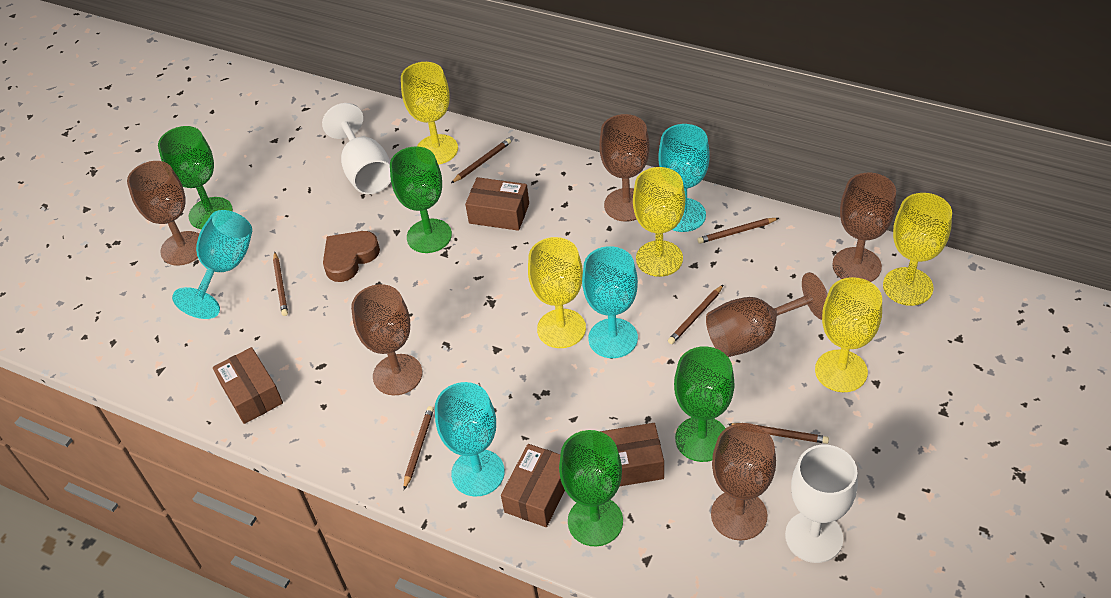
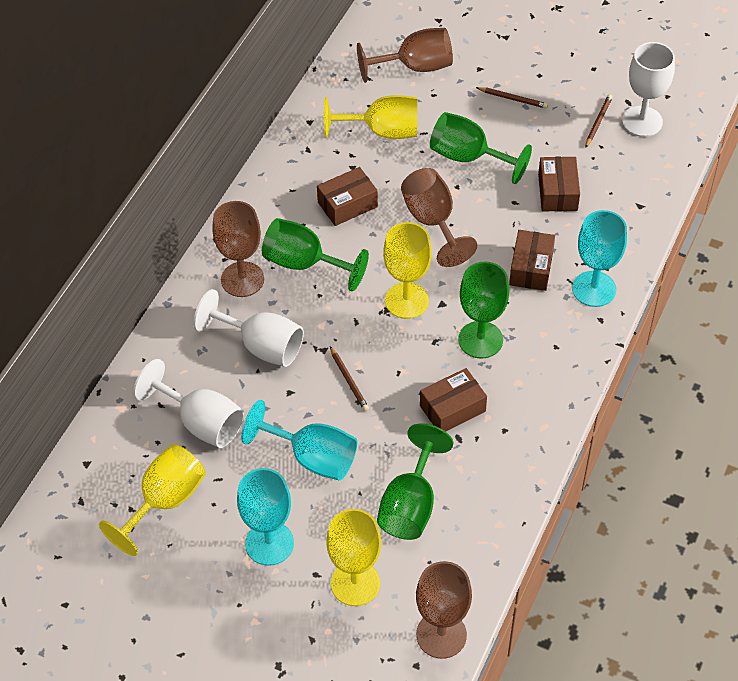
brown goblet: 6 -> 4
brown heart: 1 -> 0
brown pencil: 6 -> 3
turquoise goblet: 4 -> 3
white goblet: 2 -> 3
yellow goblet: 5 -> 4

